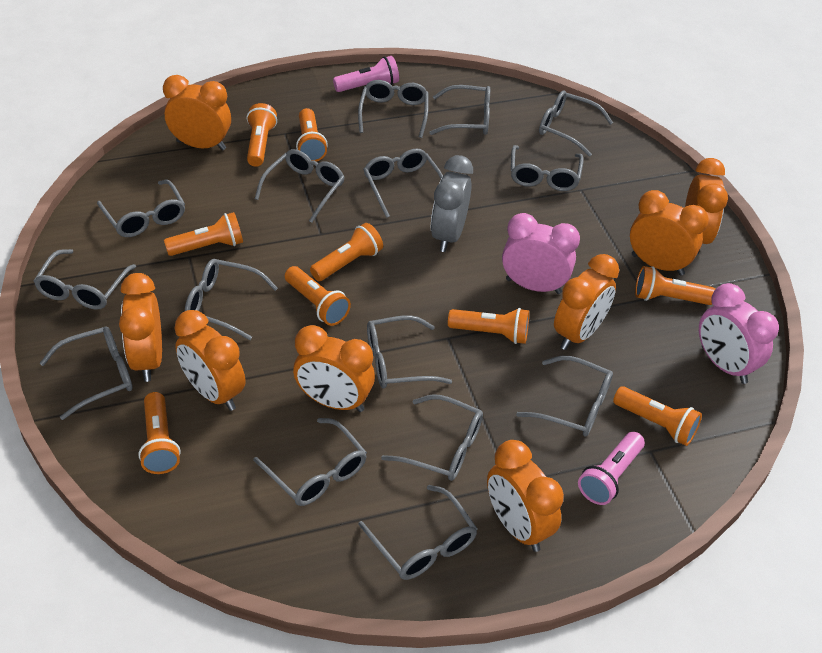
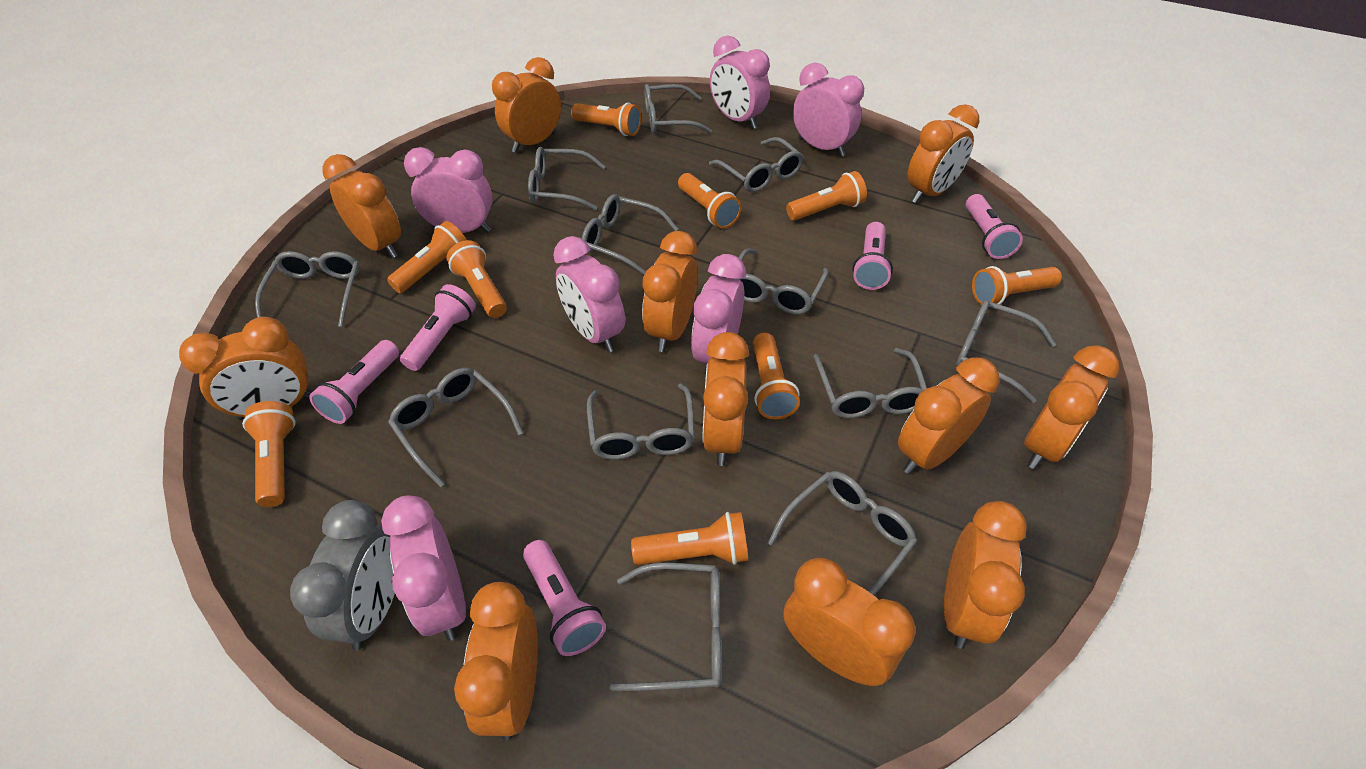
grey glasses: 15 -> 12
orange clock: 8 -> 11
pink clock: 2 -> 6
pink flashlight: 2 -> 5

